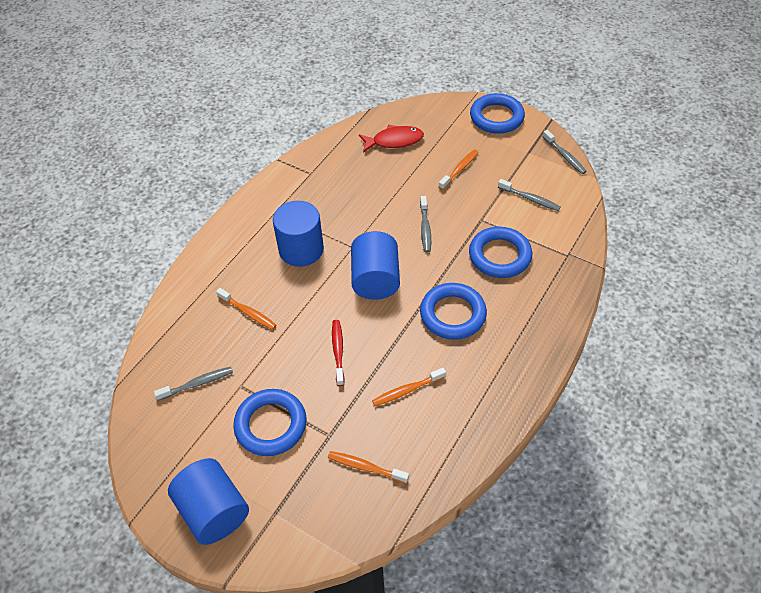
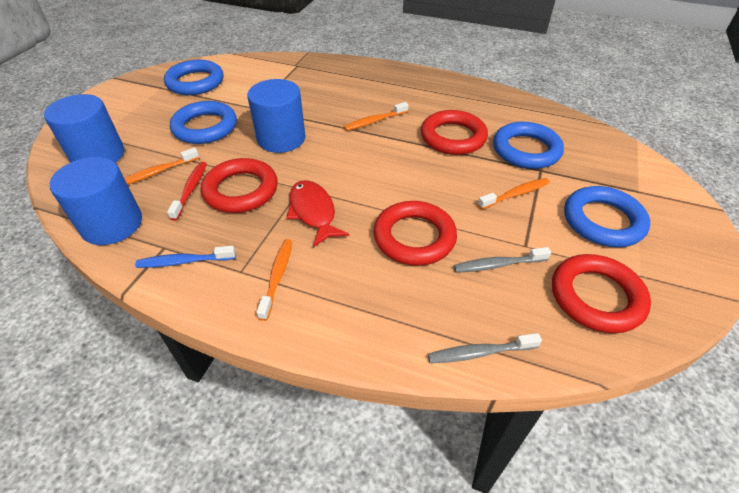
blue toothbrush: 0 -> 1
grey toothbrush: 4 -> 2
red ring: 0 -> 4

